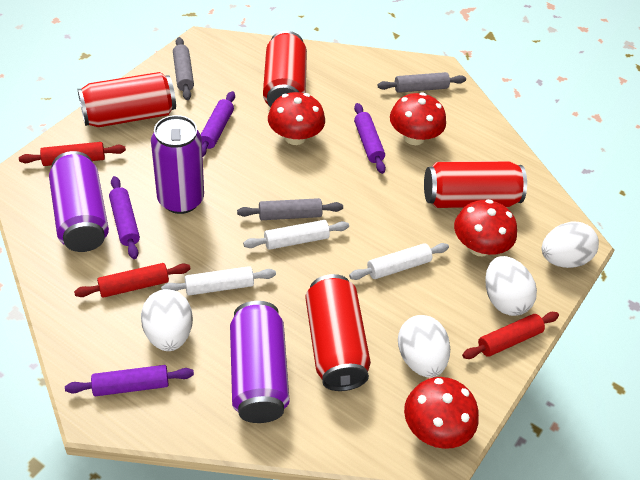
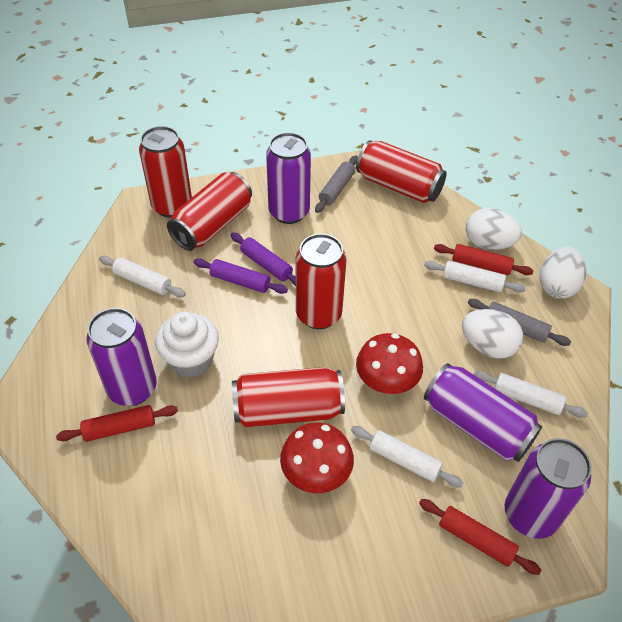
grey rolling pin: 3 -> 2
purple can: 3 -> 4
purple rolling pin: 4 -> 2
red can: 4 -> 5
red mushroom: 4 -> 2
white cupcake: 0 -> 1
white egg: 4 -> 3
white rolling pin: 3 -> 4

